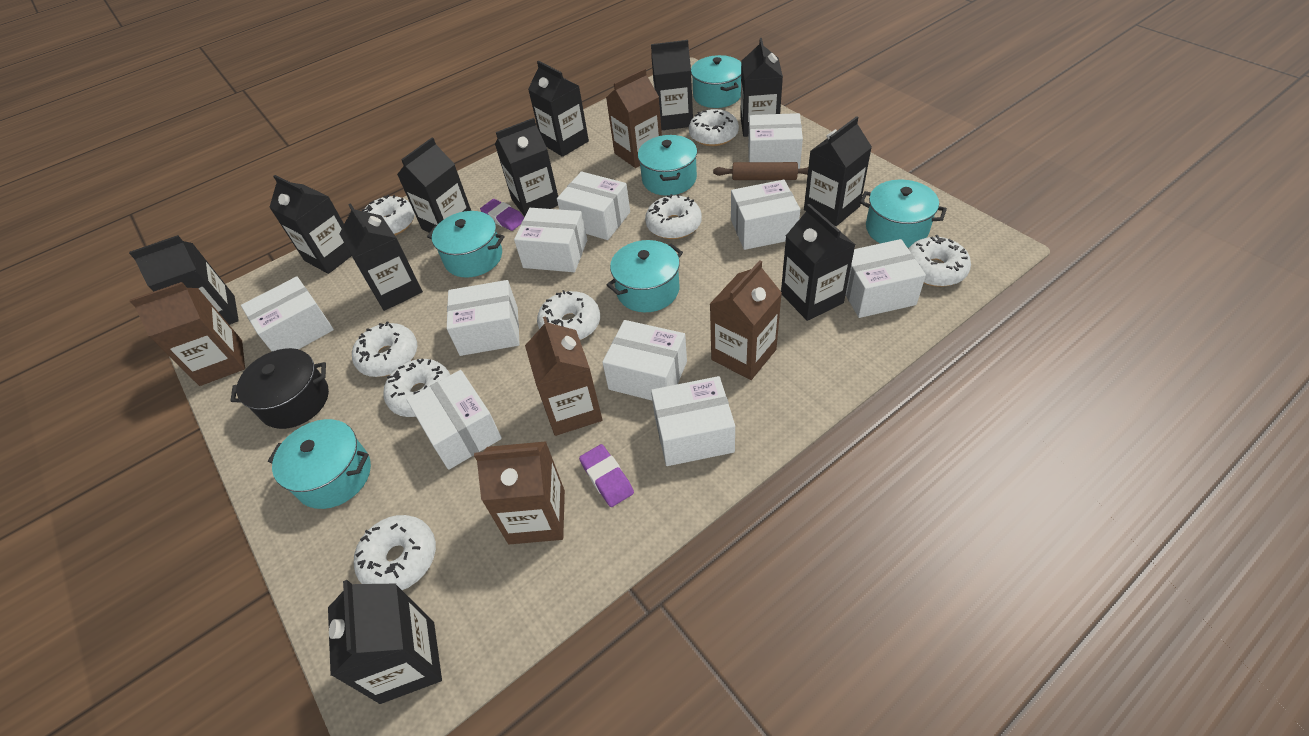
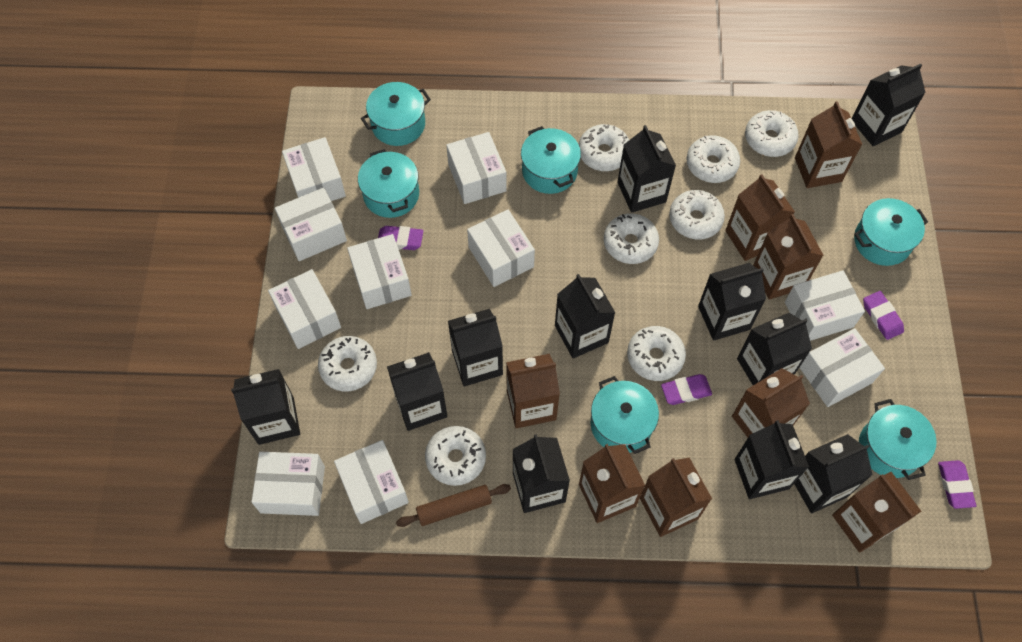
black pot: 1 -> 0
brown carton: 5 -> 8
purple eraser: 2 -> 4

